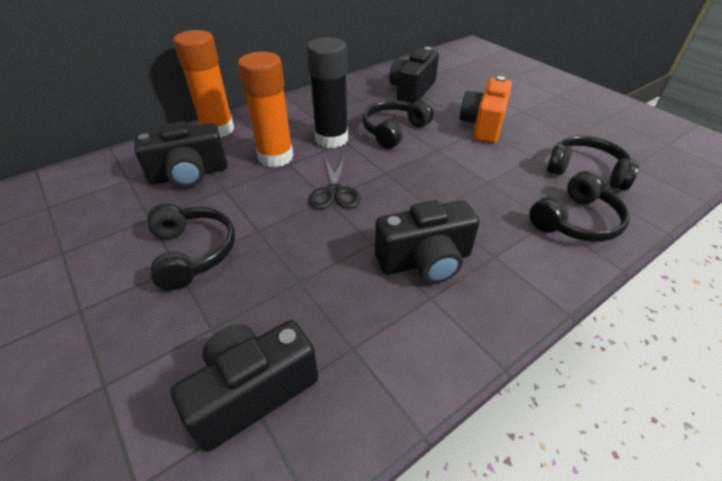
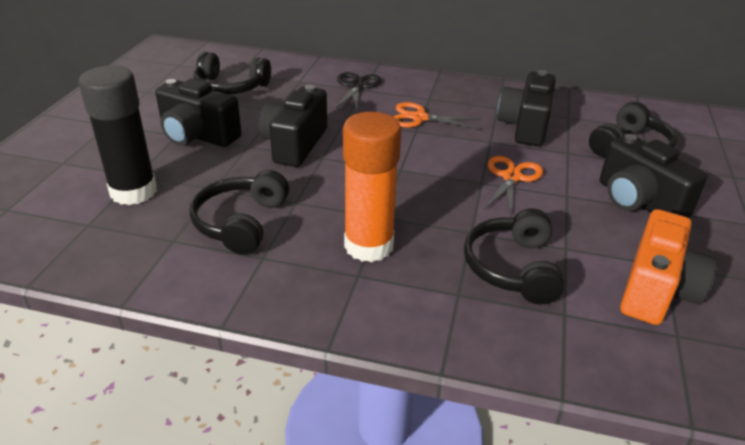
orange glue stick: 2 -> 1
orange scissors: 0 -> 2

